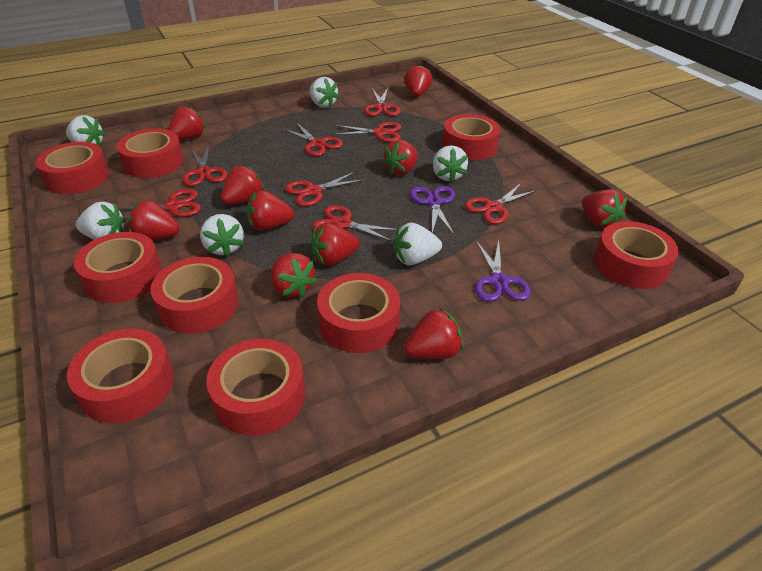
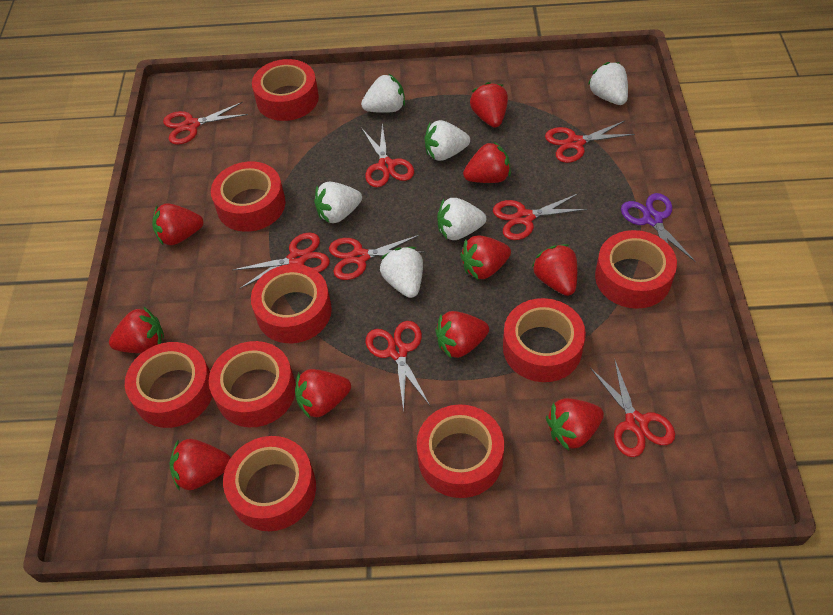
purple scissors: 2 -> 1

